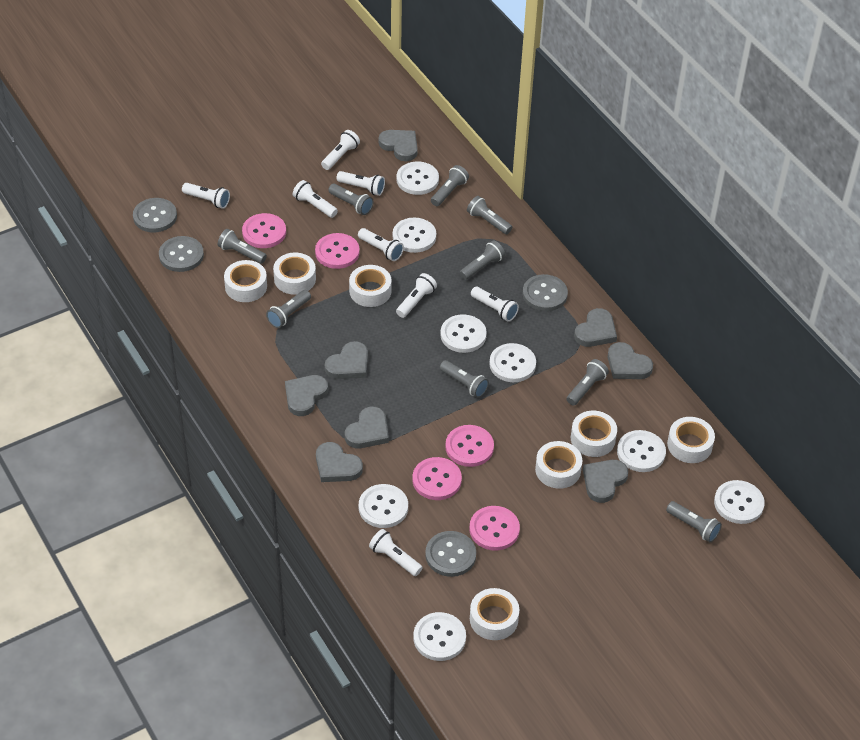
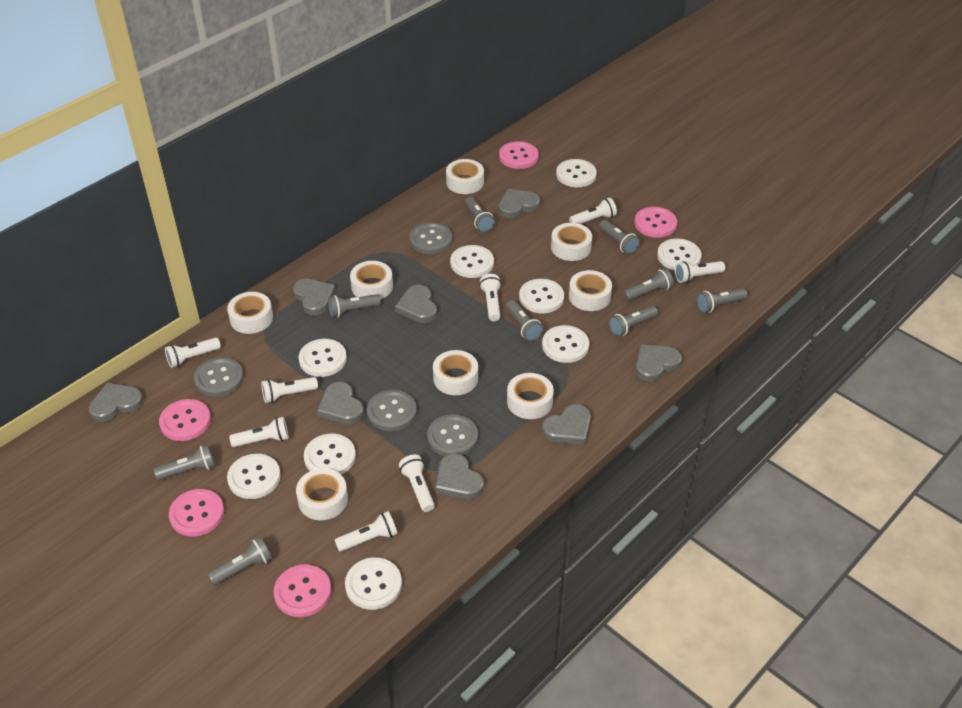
white button: 8 -> 9
white tape: 7 -> 8

